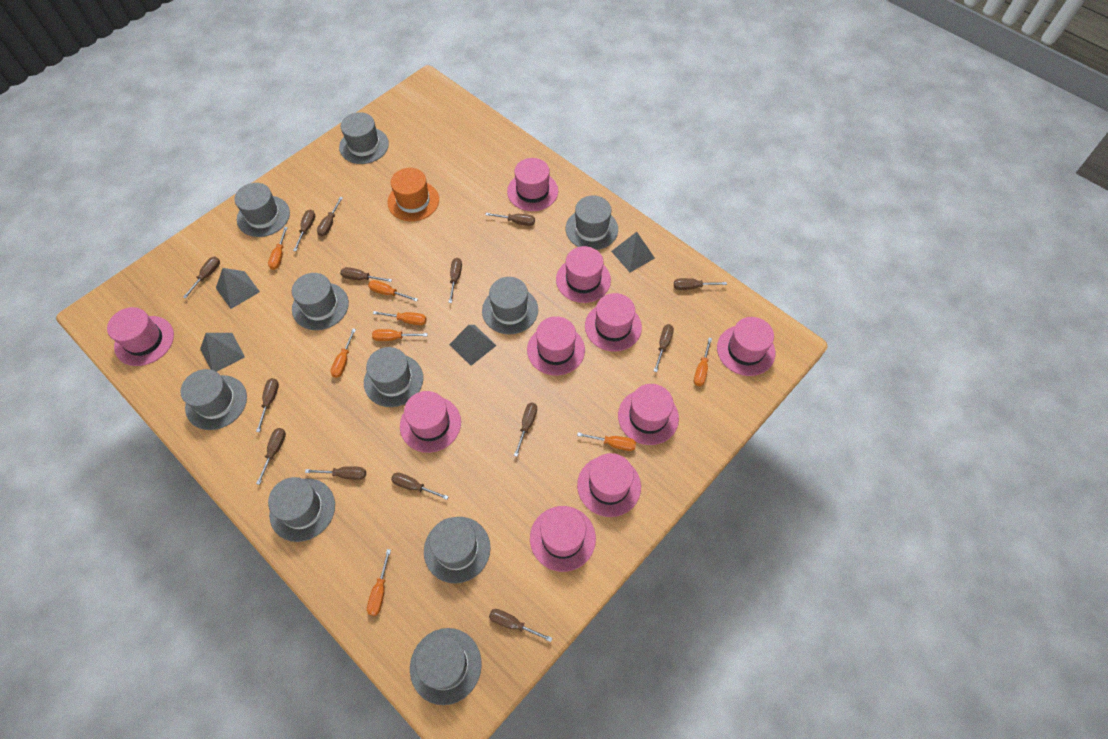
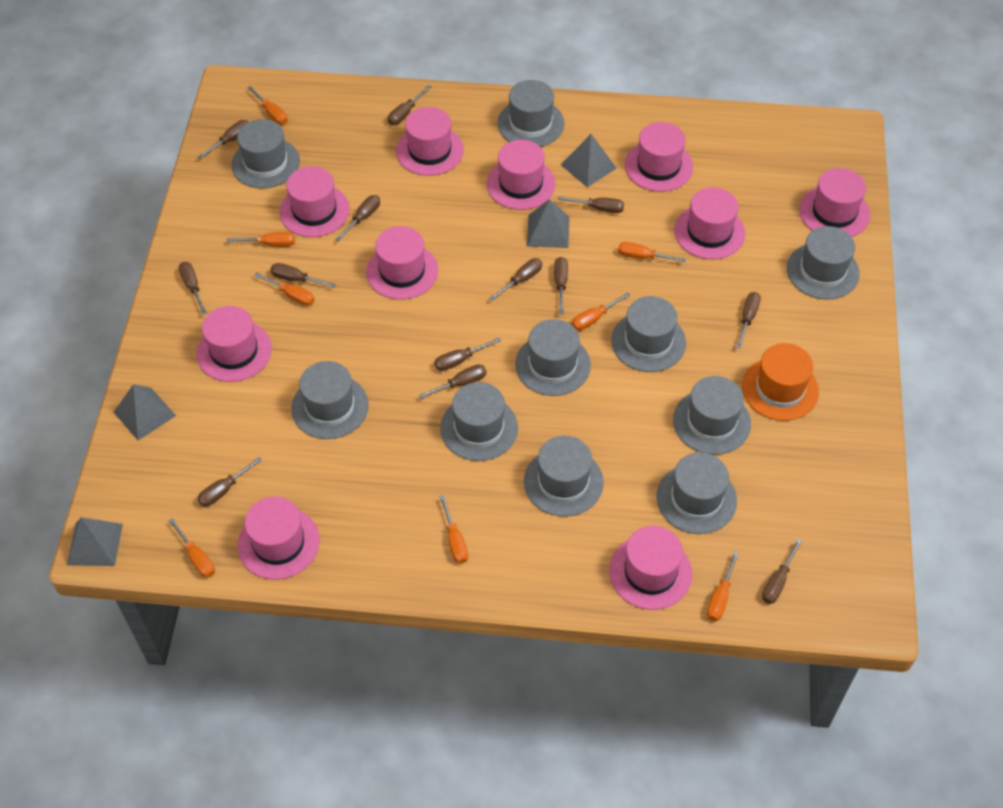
brown screwdriver: 14 -> 13

